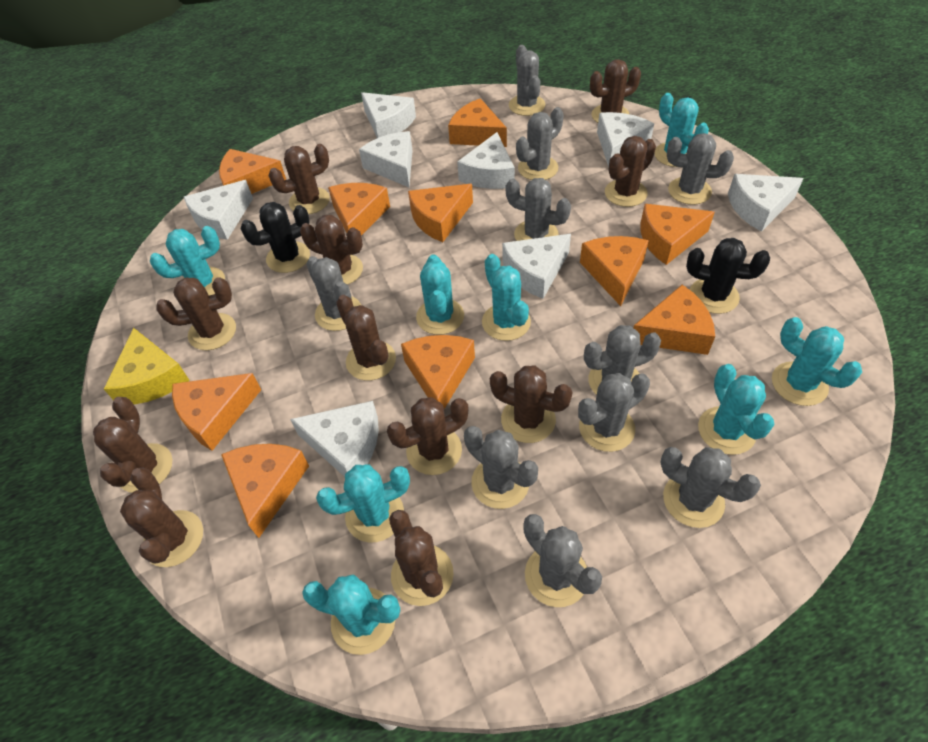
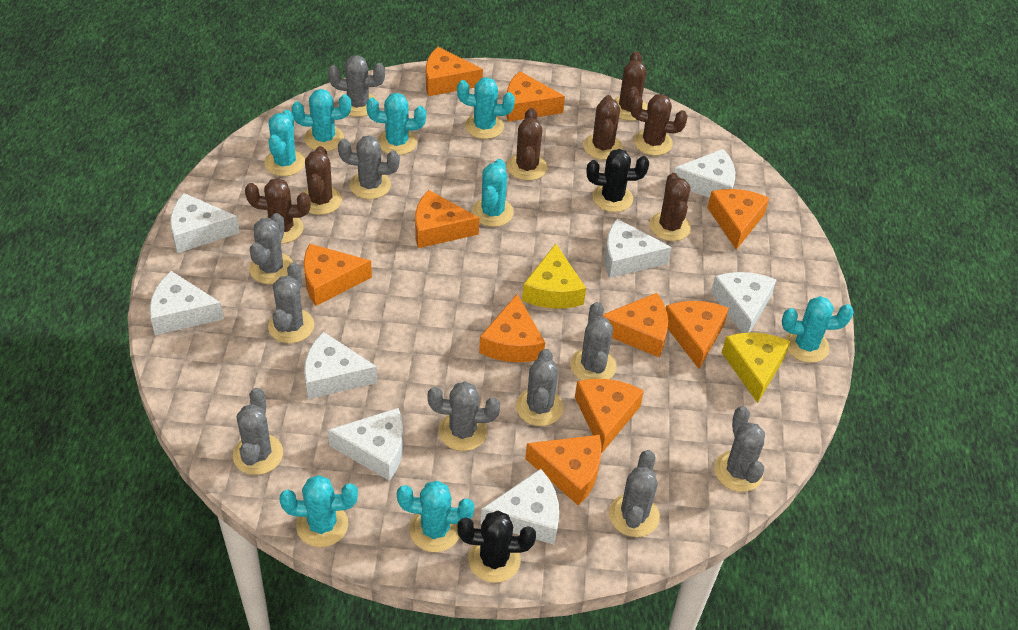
brown cactus: 11 -> 7
yellow cheese: 1 -> 2

